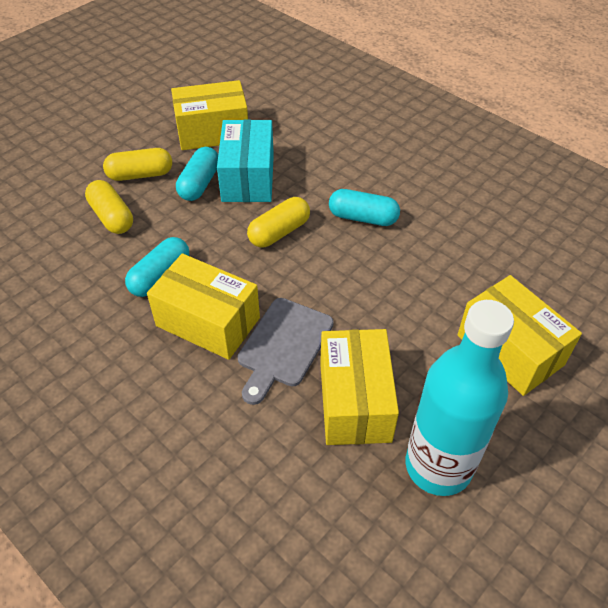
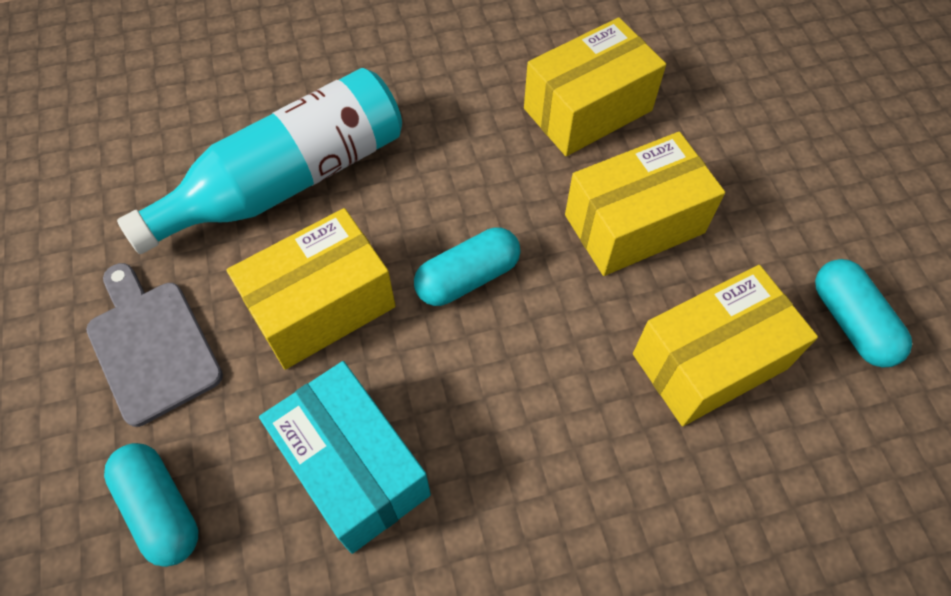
yellow capsule: 3 -> 0

